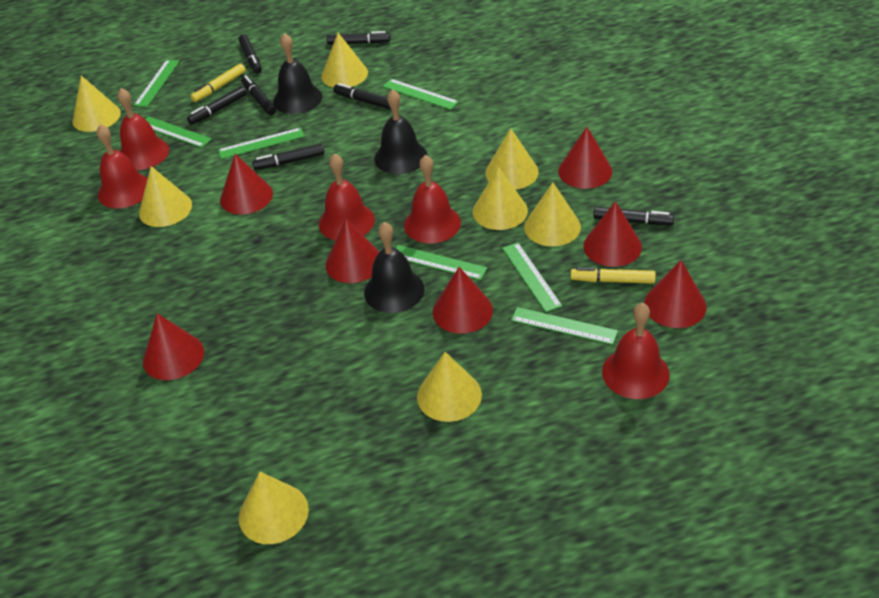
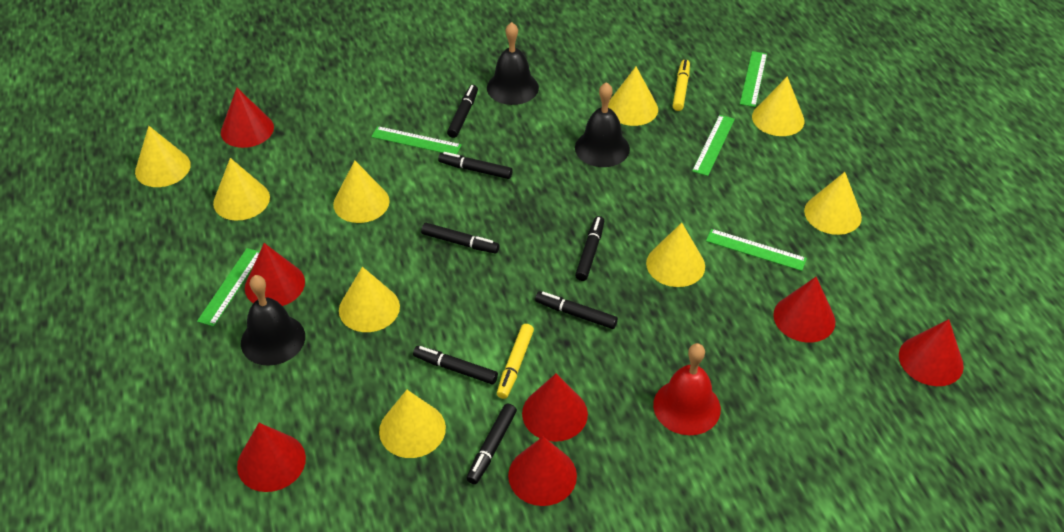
green ruler: 7 -> 5
red bell: 5 -> 1
yellow cone: 8 -> 9

